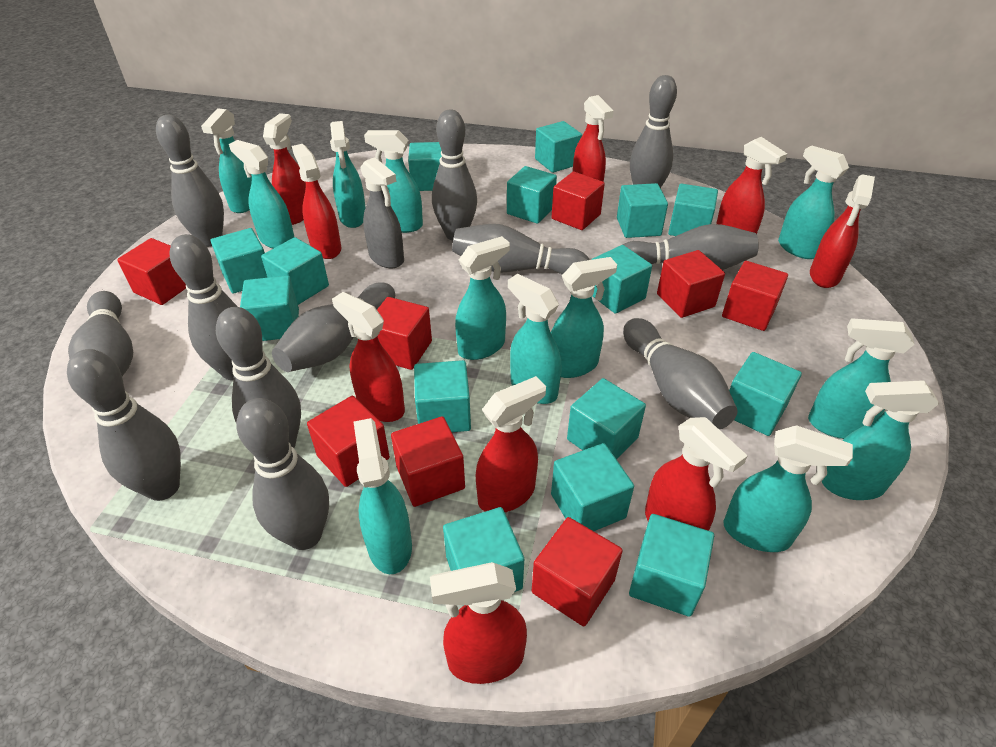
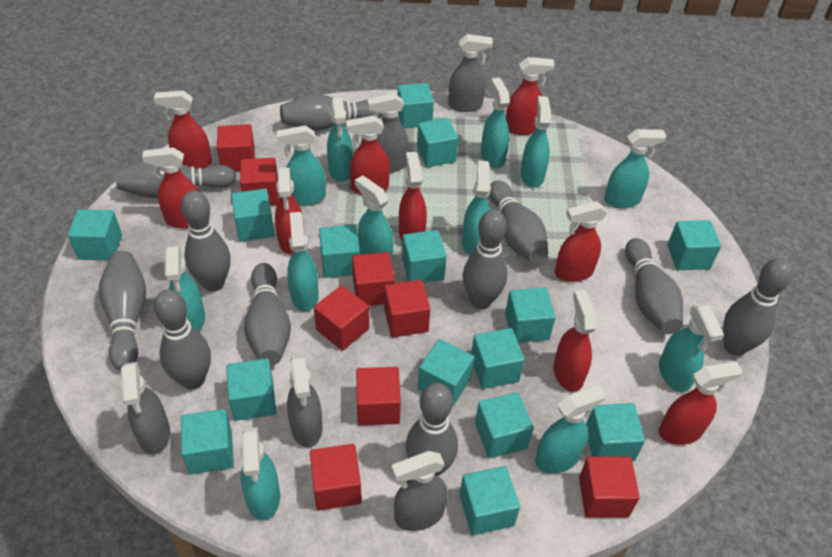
grey bowling pin: 12 -> 11
grey spray bottle: 1 -> 5

